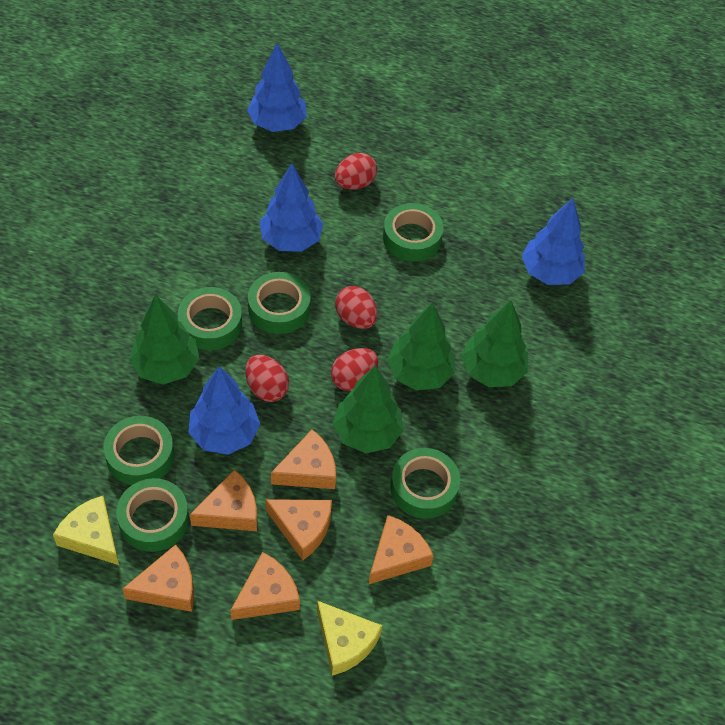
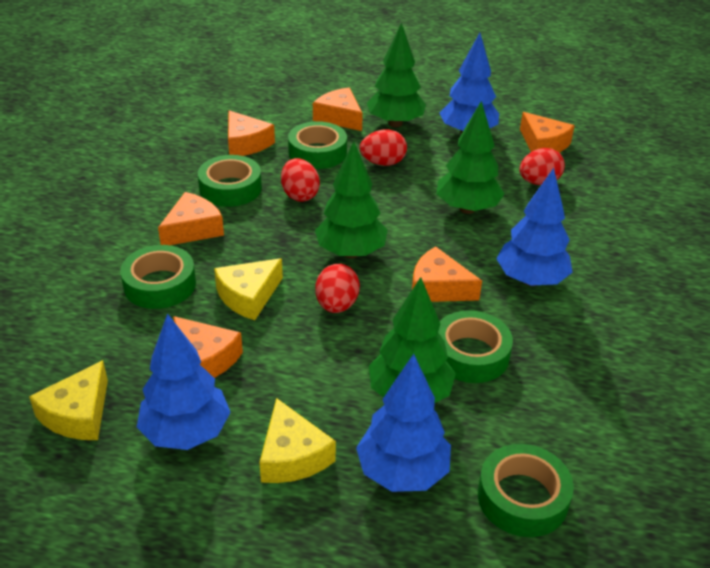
green tape: 6 -> 5
yellow cheese: 2 -> 3

